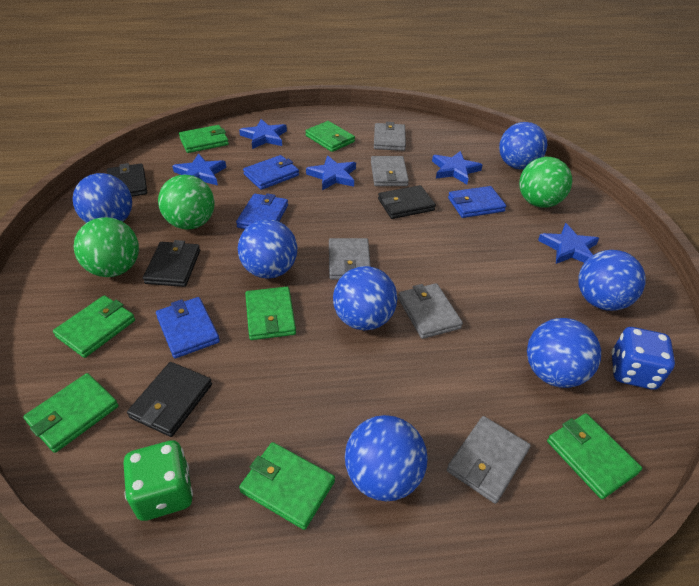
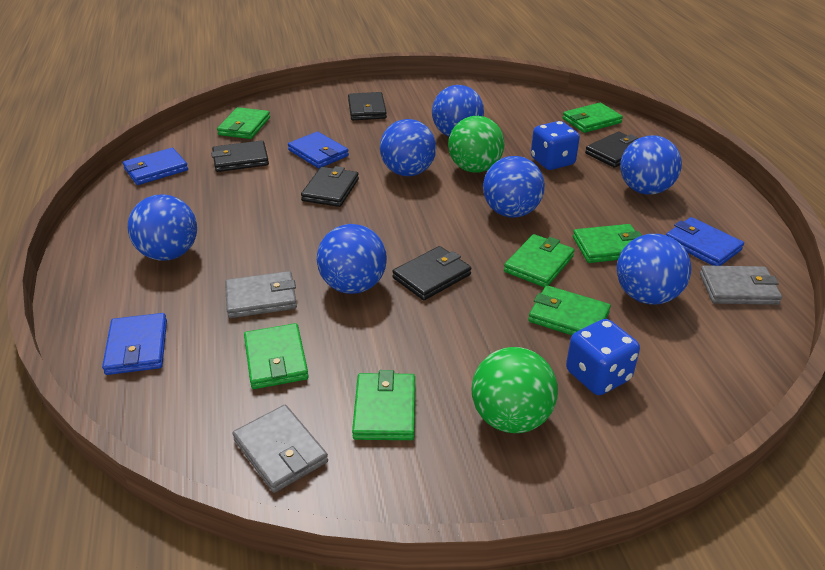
black wallet: 4 -> 5
blue dice: 1 -> 2
blue star: 5 -> 0
green ball: 3 -> 2
green dice: 1 -> 0
grey wallet: 5 -> 3

